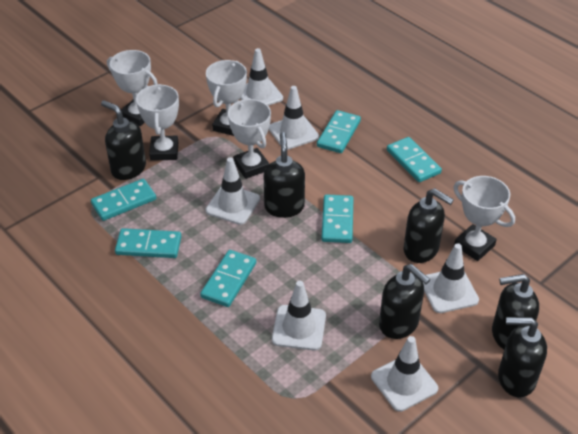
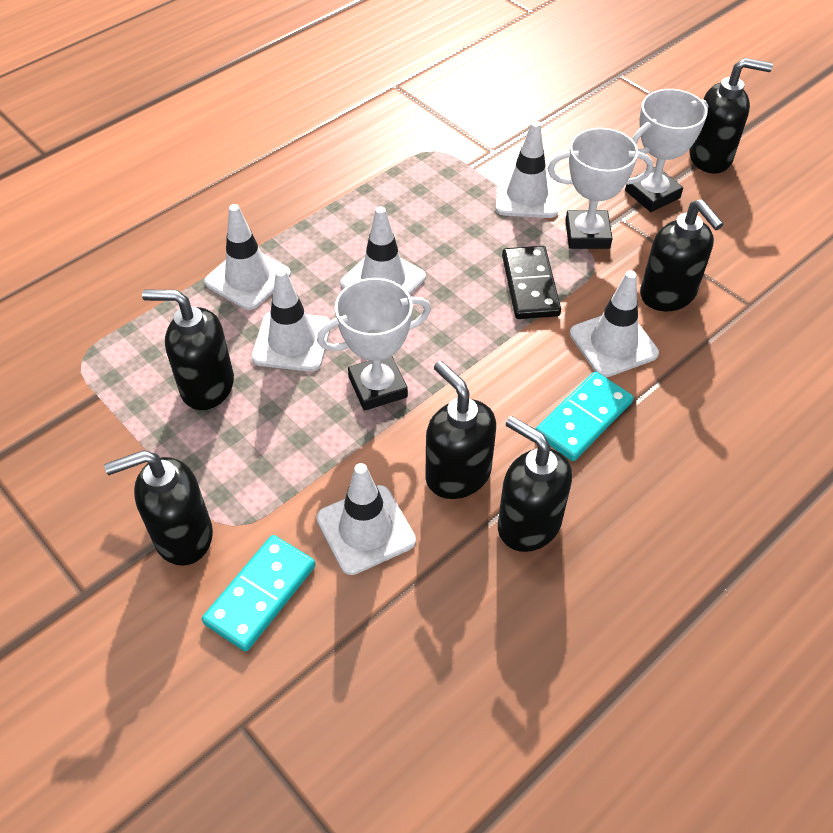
black domino: 0 -> 1
turquoise domino: 6 -> 2
white trophy: 5 -> 3

